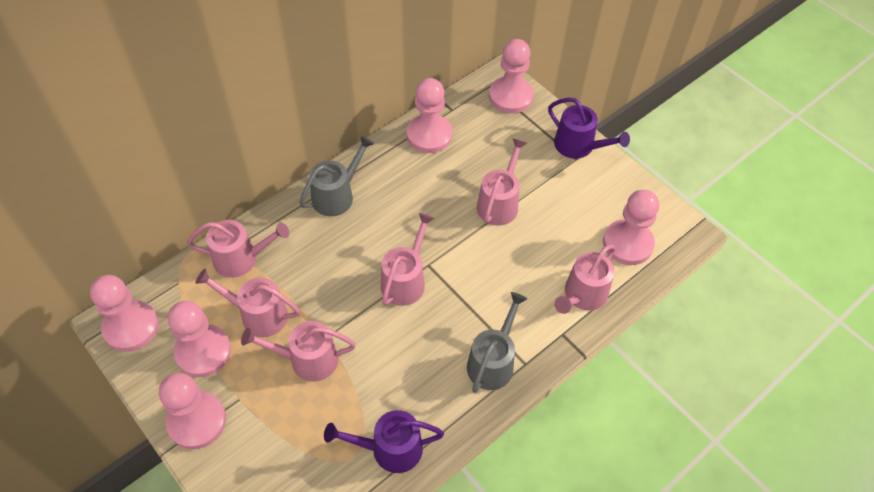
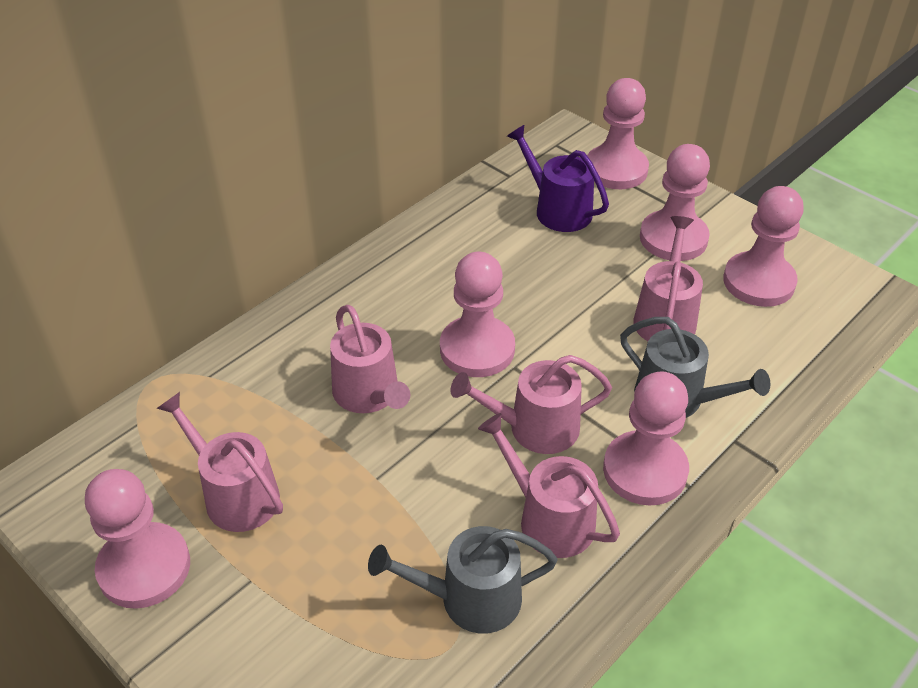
pink watering can: 6 -> 5
purple watering can: 2 -> 1

